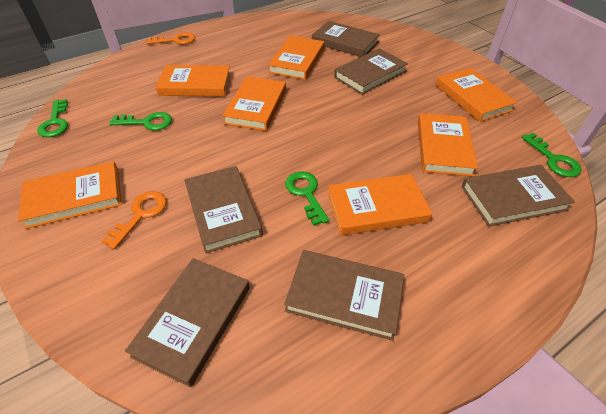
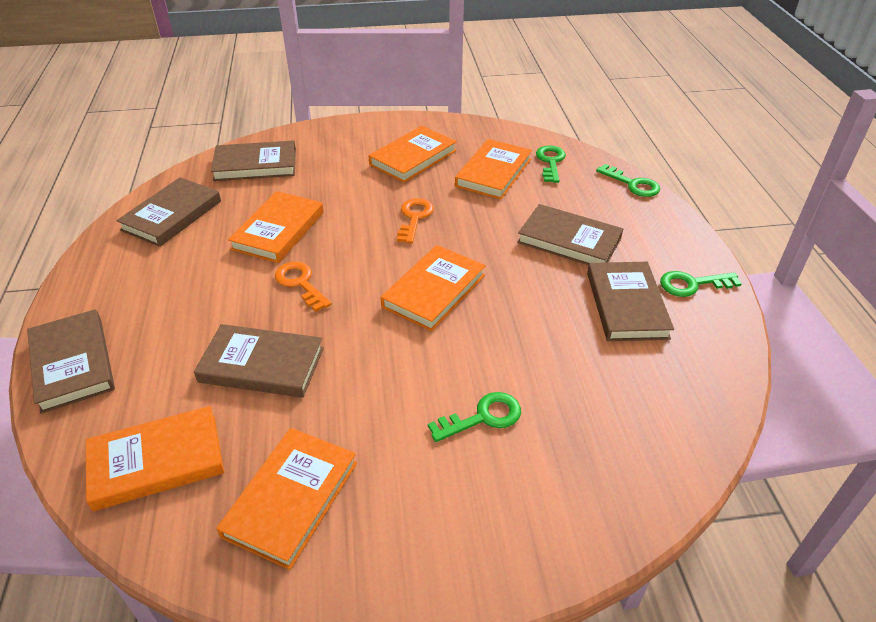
orange book: 7 -> 6

